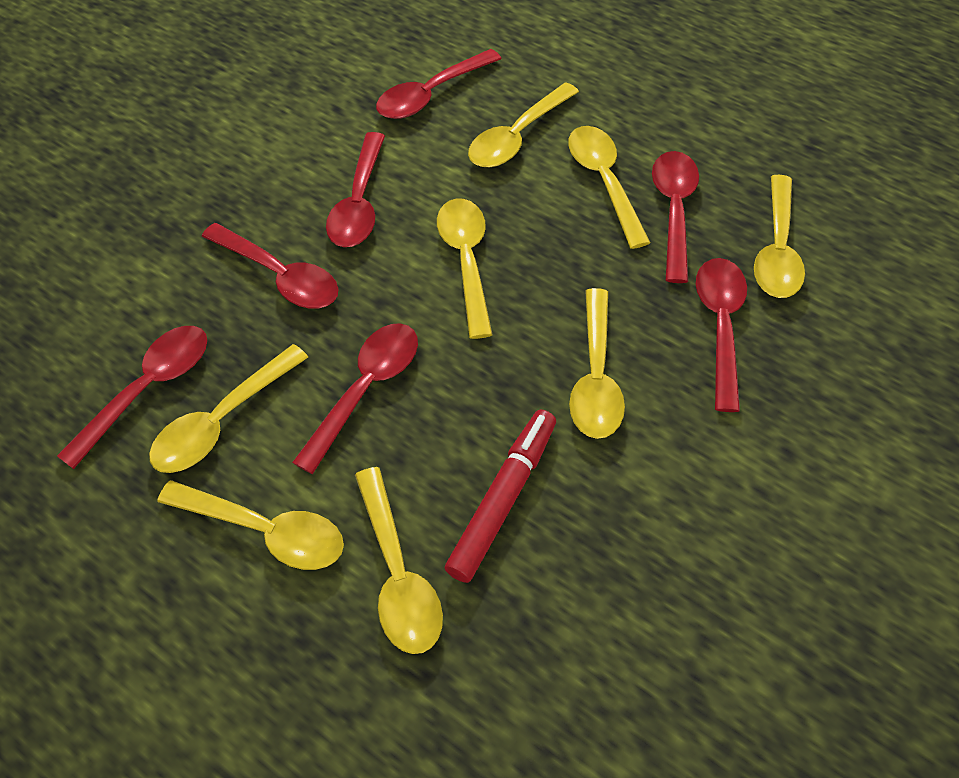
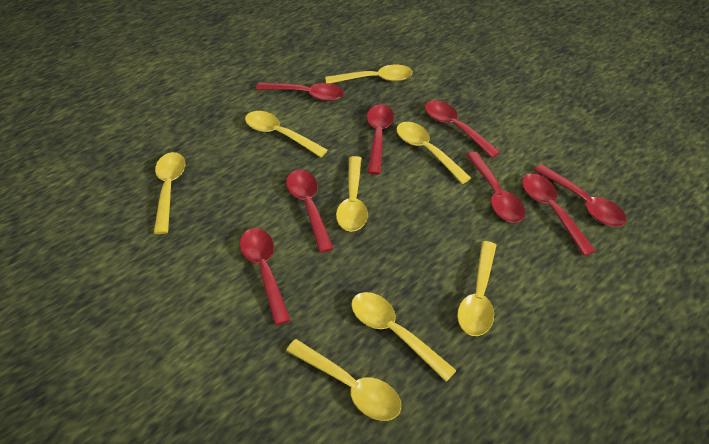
red marker: 1 -> 0
red spoon: 7 -> 8

